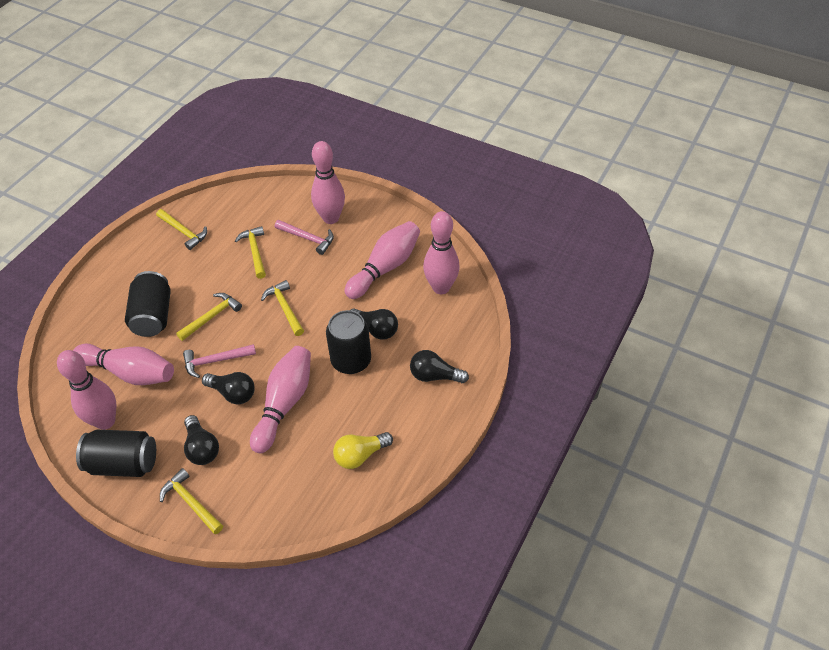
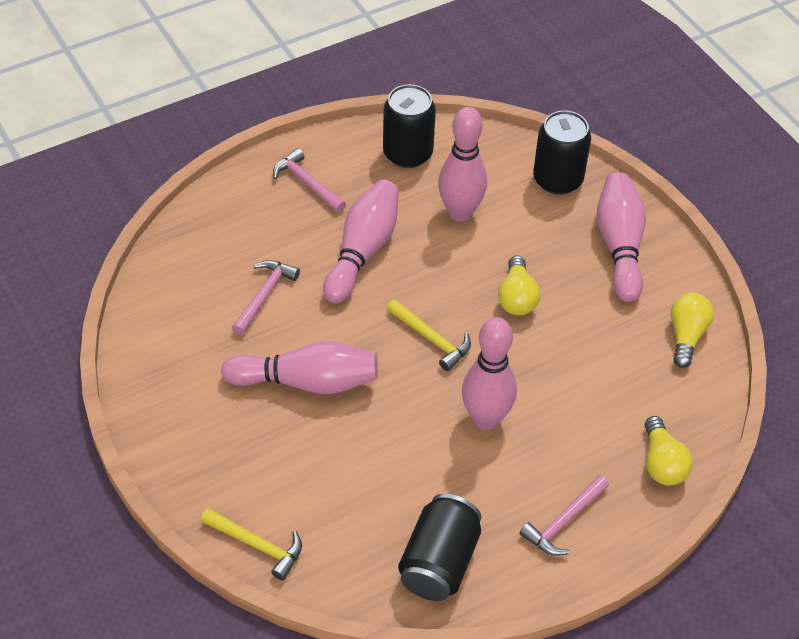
black light bulb: 4 -> 0
pink bowling pin: 6 -> 5
pink hammer: 2 -> 3
yellow hammer: 5 -> 2
yellow light bulb: 1 -> 3

